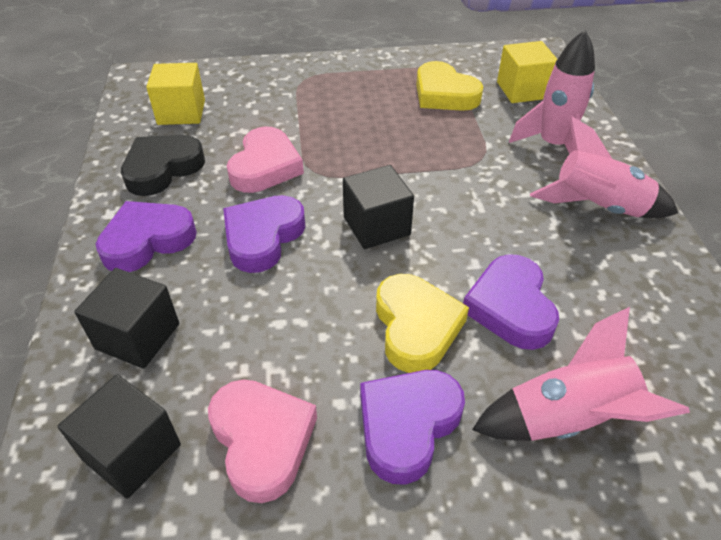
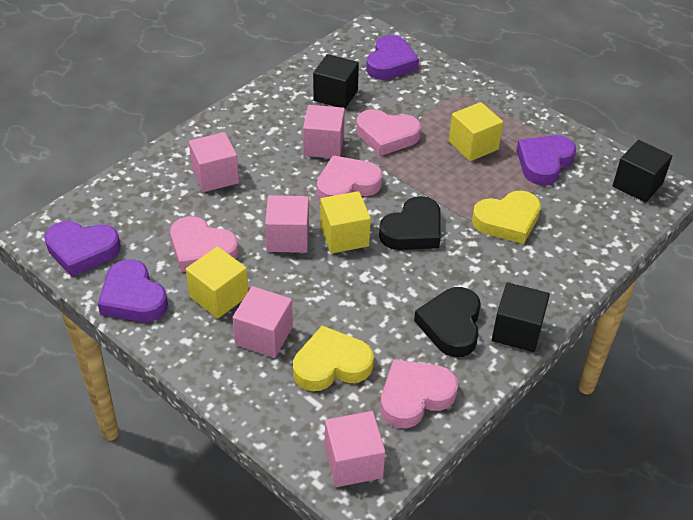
black heart: 1 -> 2
pink cube: 0 -> 5
pink heart: 2 -> 4
pink rocket: 3 -> 0
yellow cube: 2 -> 3

